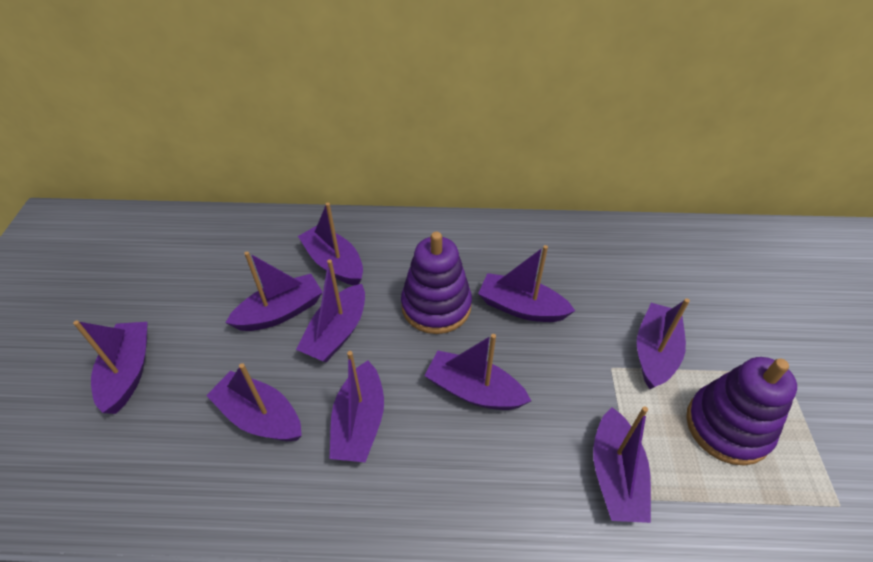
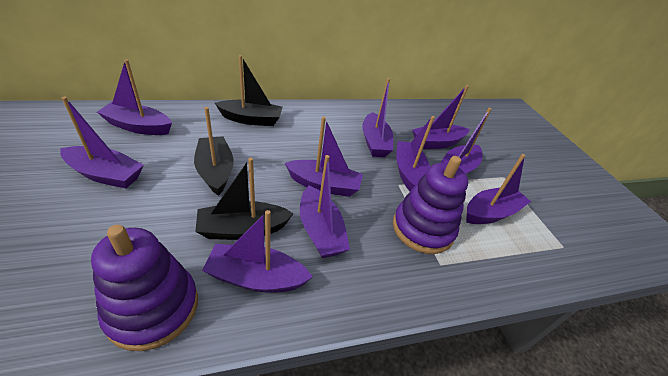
black boat: 0 -> 3

